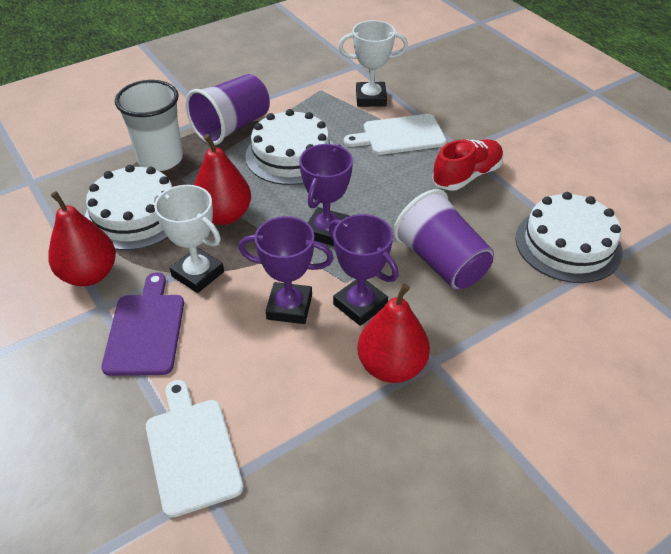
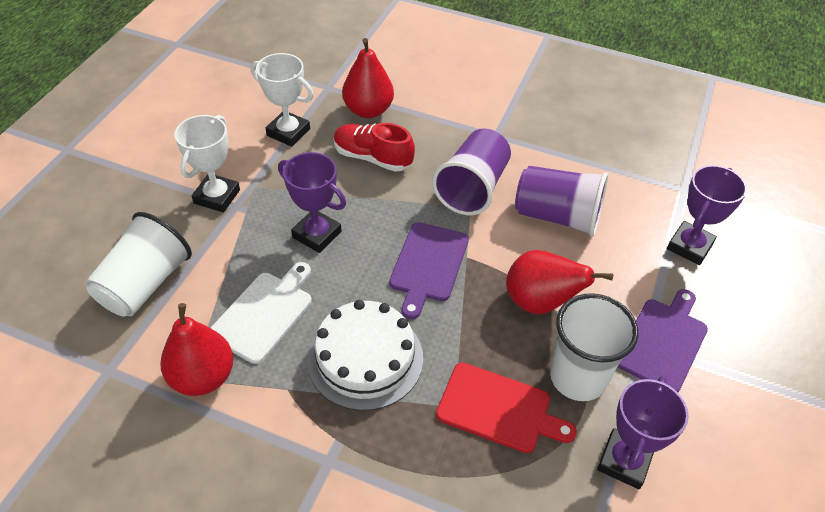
purple cutting board: 1 -> 2
red cutting board: 0 -> 1
white cake: 3 -> 1
white cup: 1 -> 2
white cutting board: 2 -> 1

